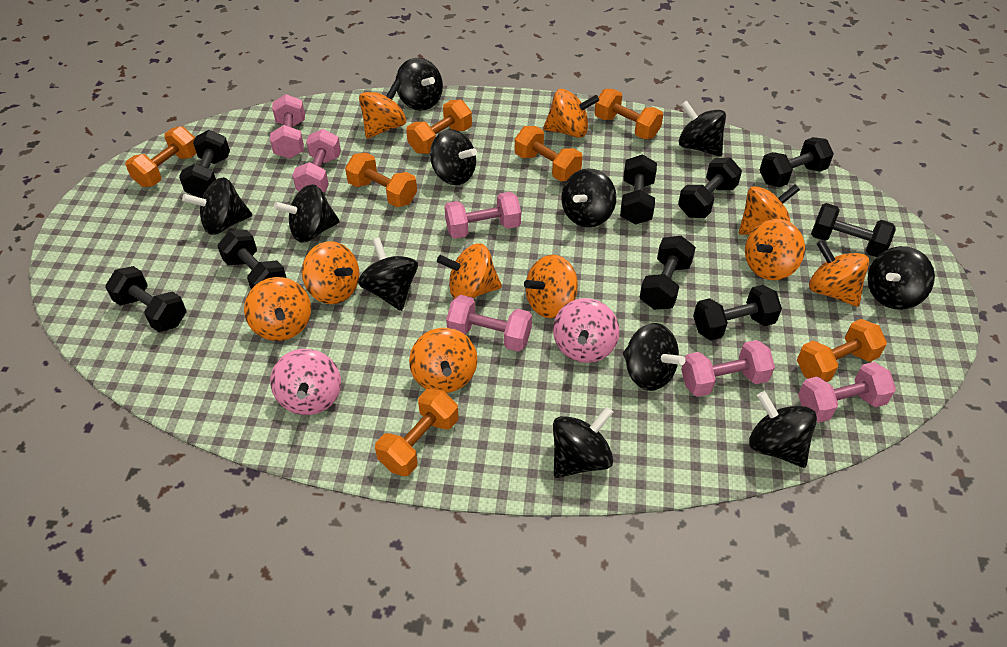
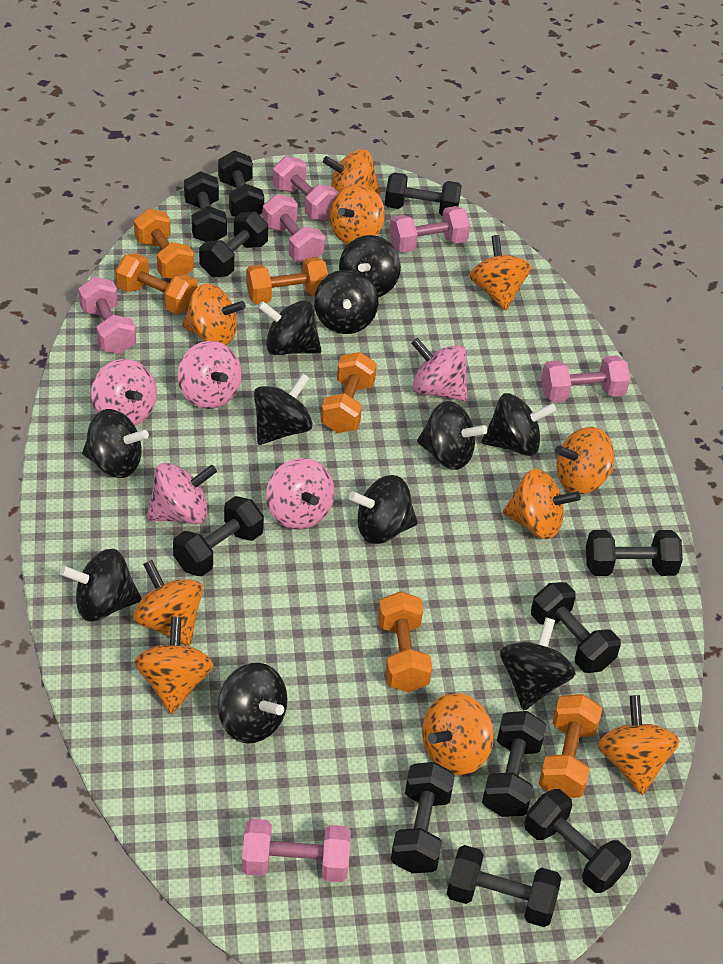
black dumbbell: 9 -> 11
orange dumbbell: 7 -> 6
pink spinning top: 2 -> 5

